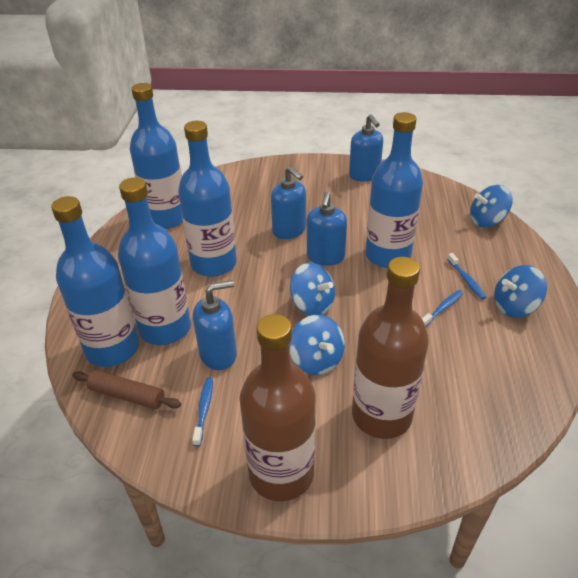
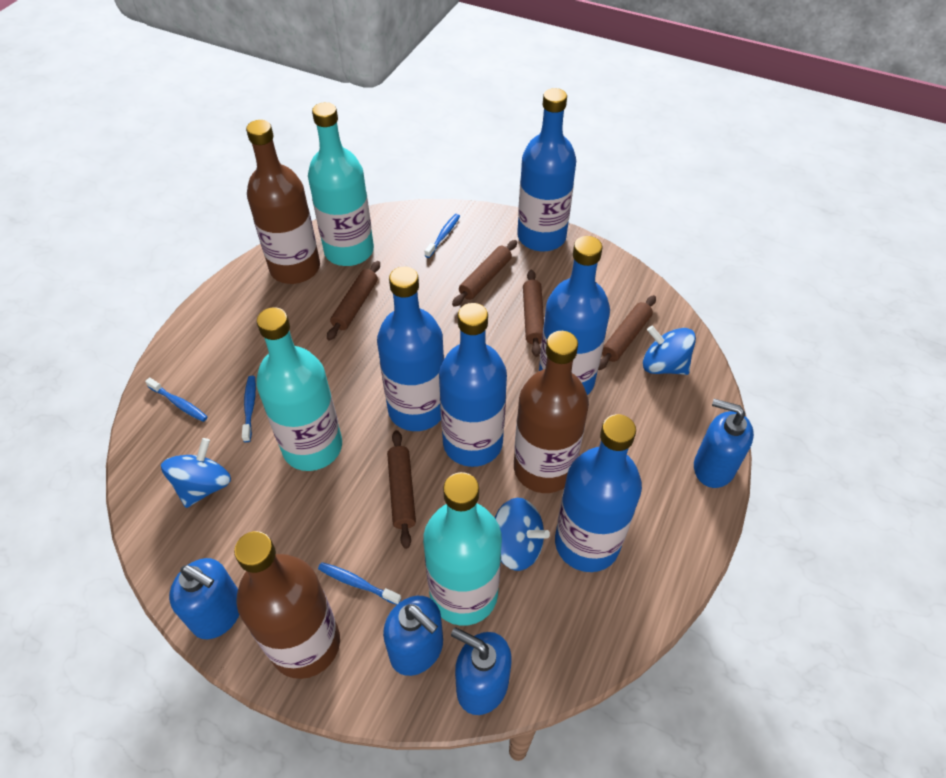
blue spinning top: 4 -> 3
blue toothbrush: 3 -> 4
brown bottle: 2 -> 3
brown rolling pin: 1 -> 5
turquoise bottle: 0 -> 3

